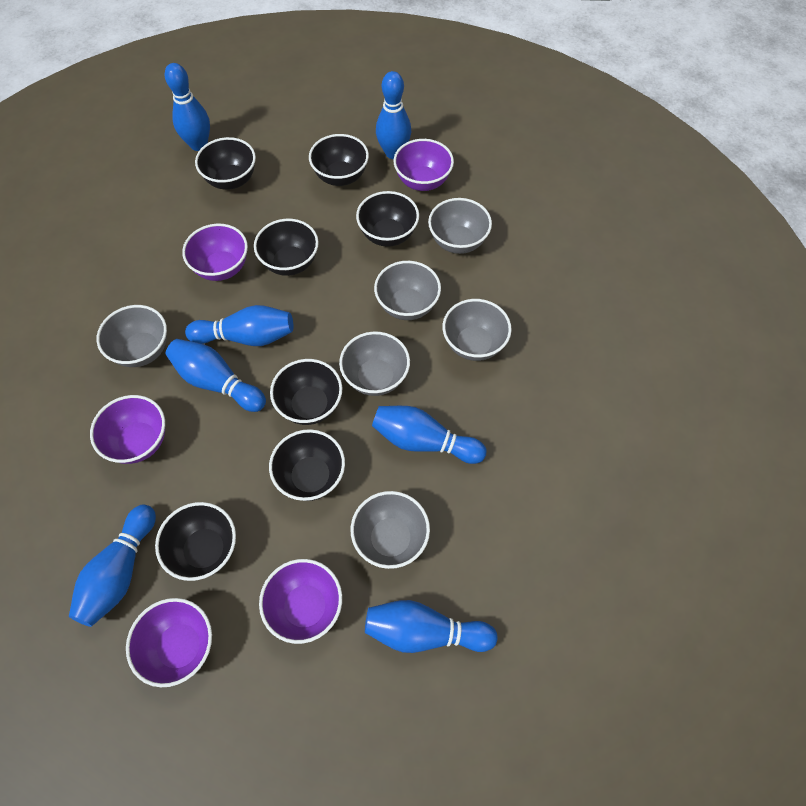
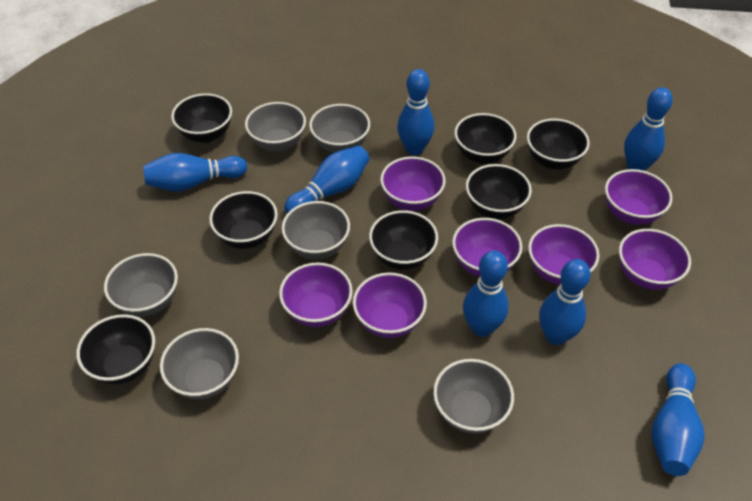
purple bowl: 5 -> 7

